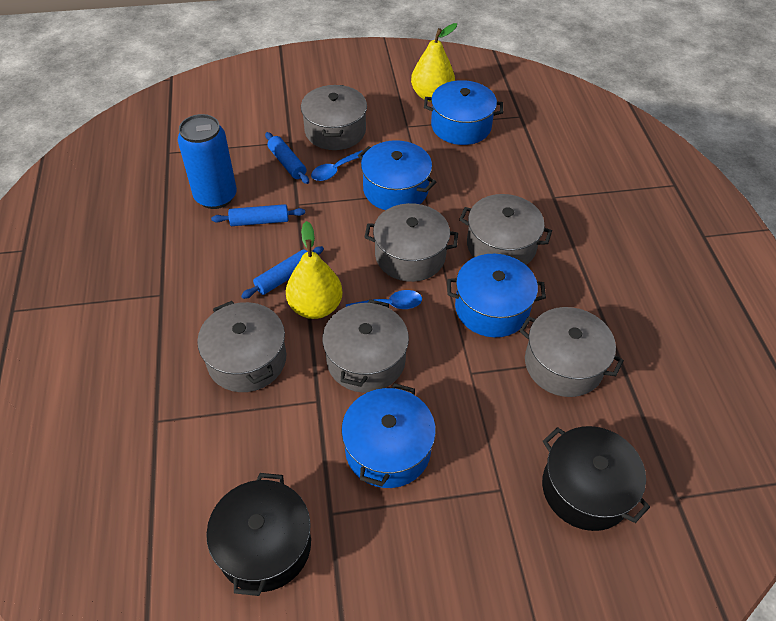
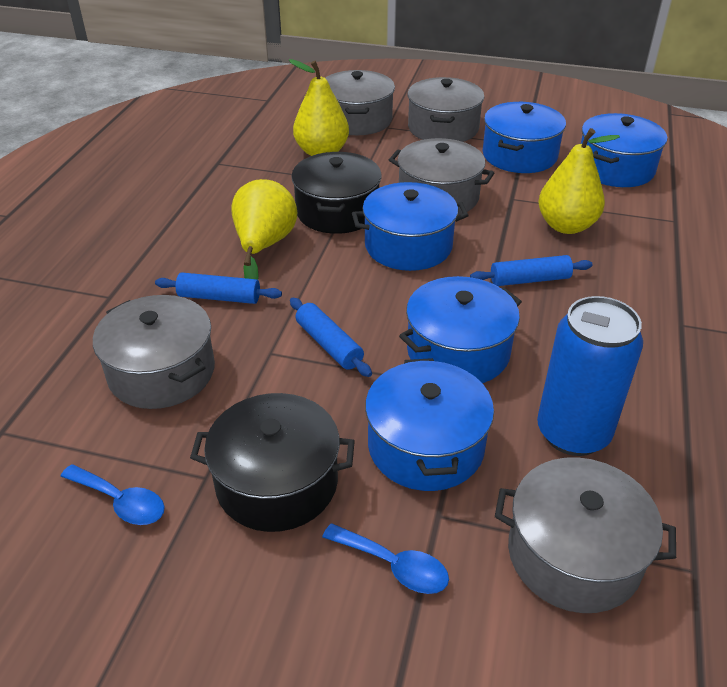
blue pot: 4 -> 5
grey pot: 6 -> 5
yellow pear: 2 -> 3

